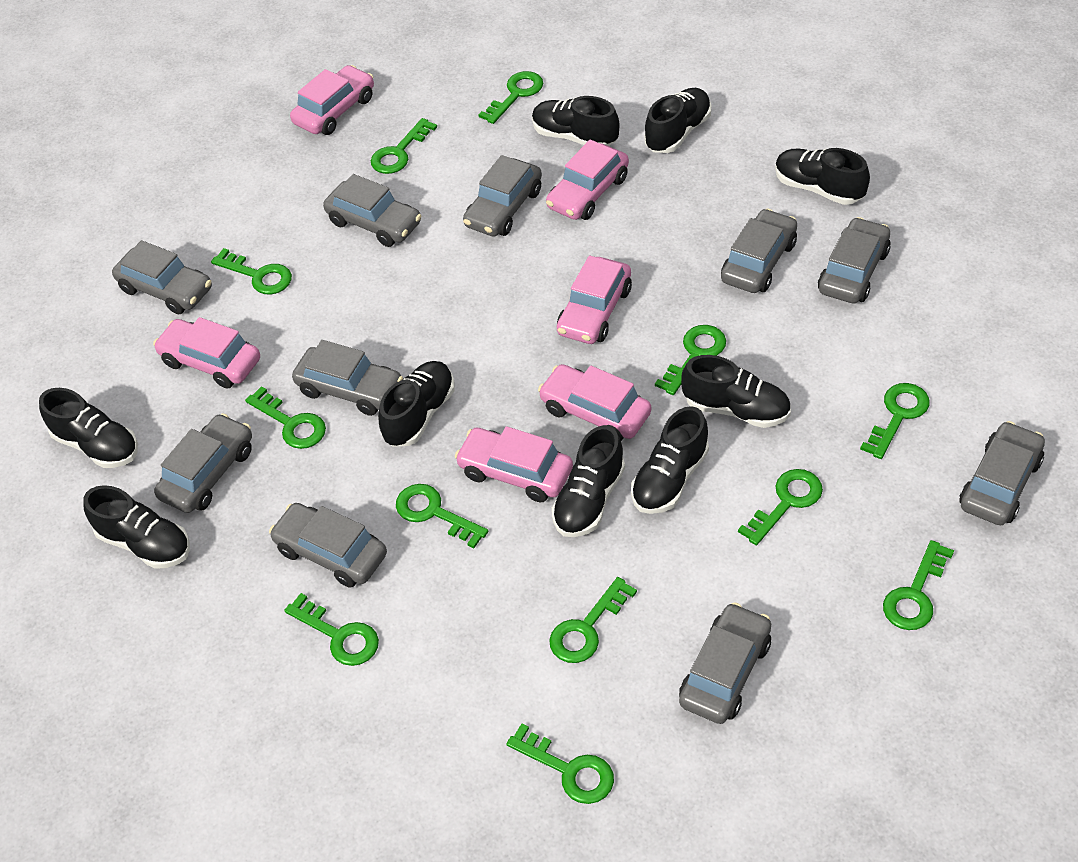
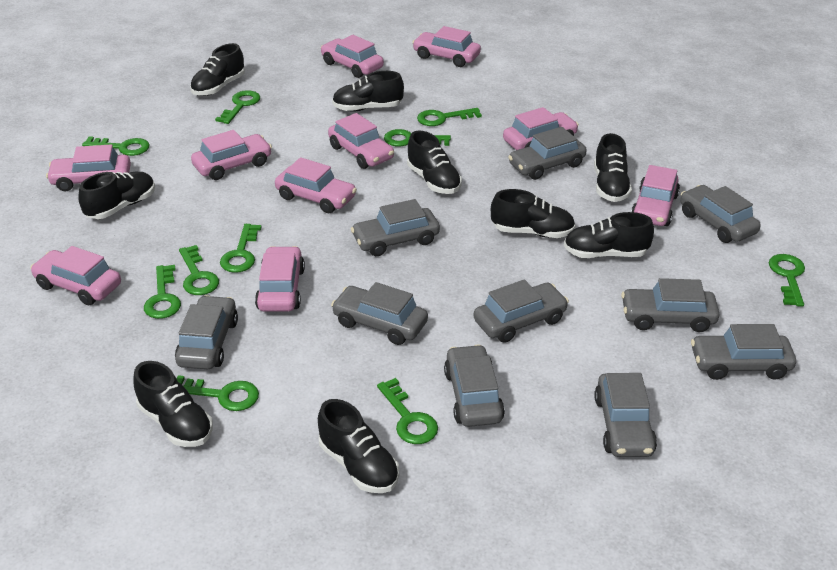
green key: 12 -> 10
pink car: 6 -> 10

